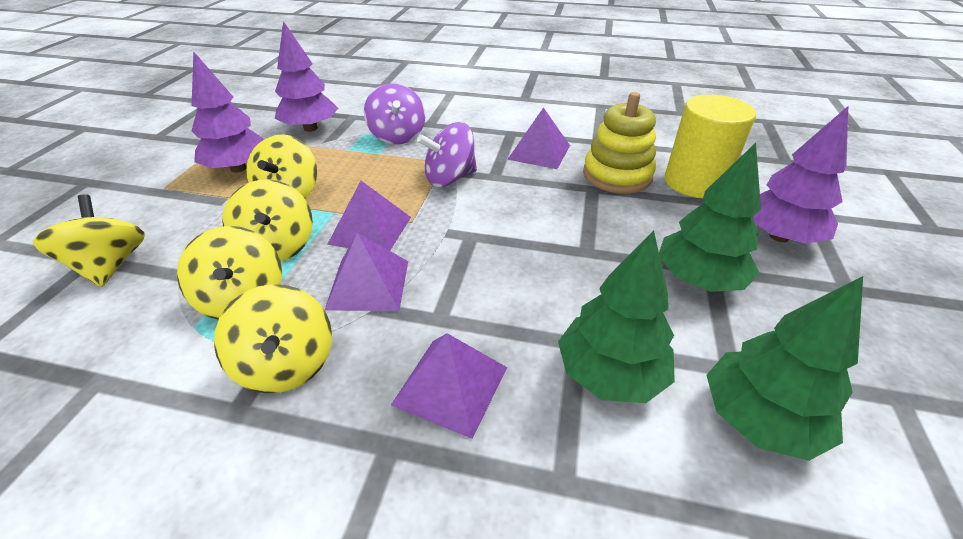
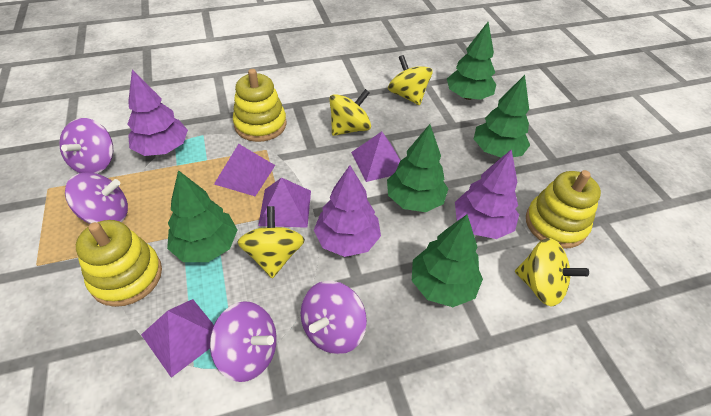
green tree: 3 -> 5
purple spinning top: 2 -> 4
yellow cylinder: 1 -> 0
yellow spinning top: 5 -> 4
yellow stacking toy: 1 -> 3

